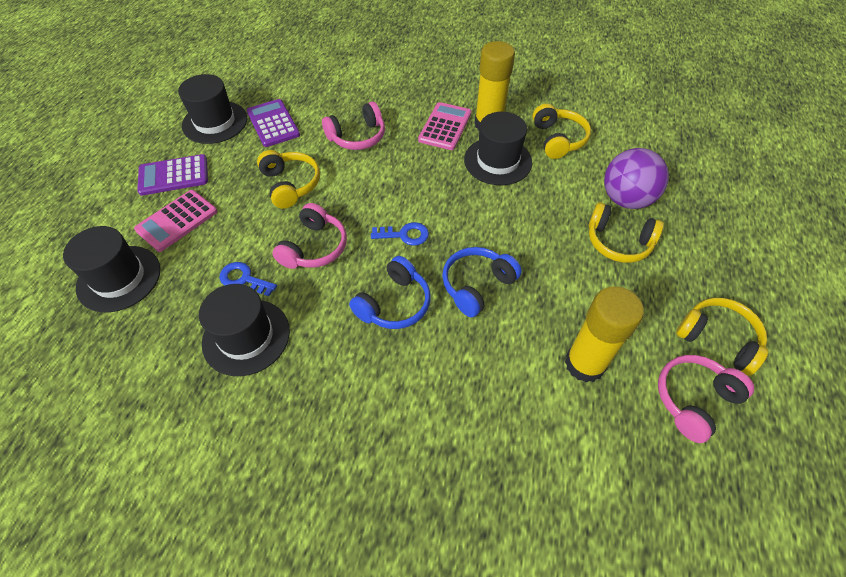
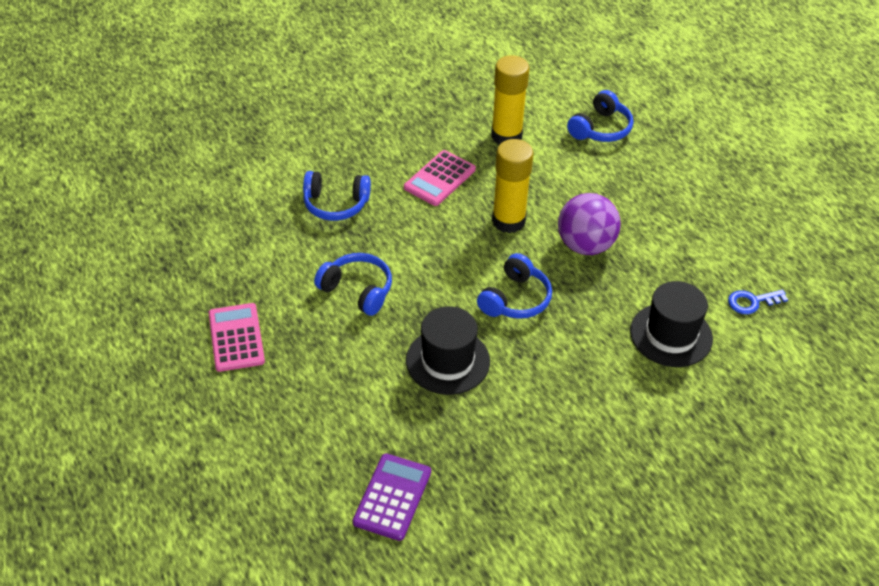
black hat: 4 -> 2
blue headphones: 2 -> 4
blue key: 2 -> 1
pink headphones: 3 -> 0
purple calculator: 2 -> 1
yellow headphones: 4 -> 0

